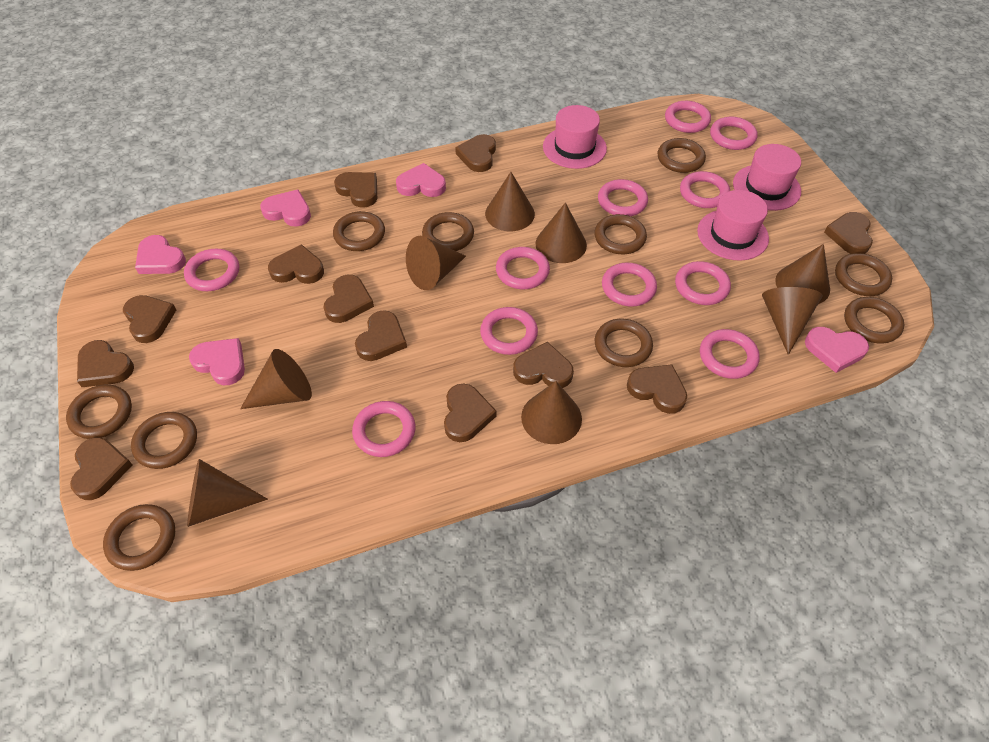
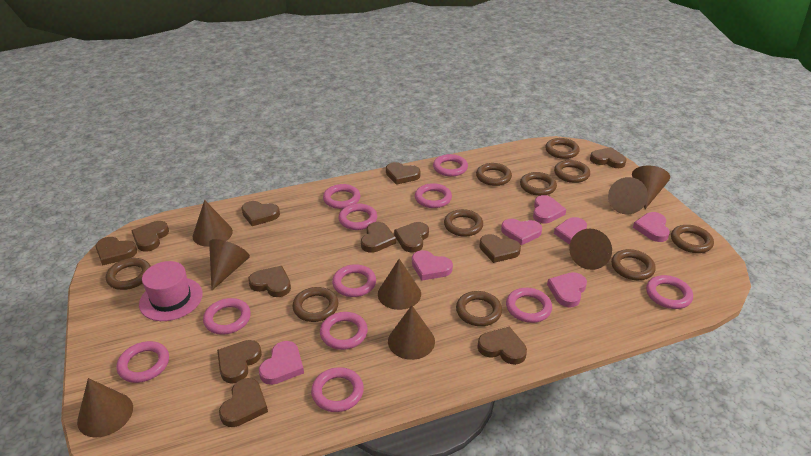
pink hat: 3 -> 1
pink heart: 5 -> 7

